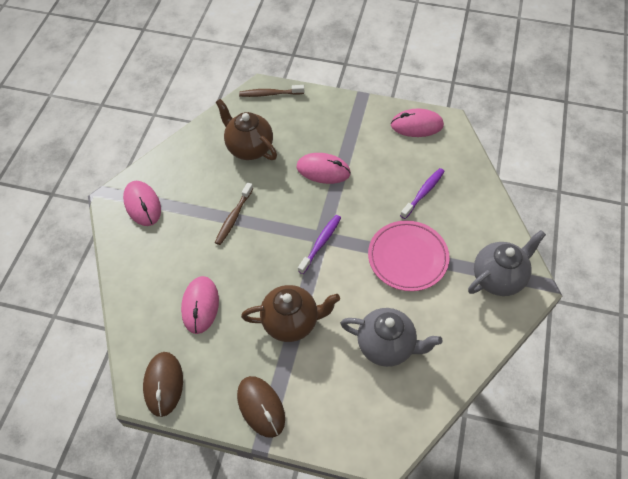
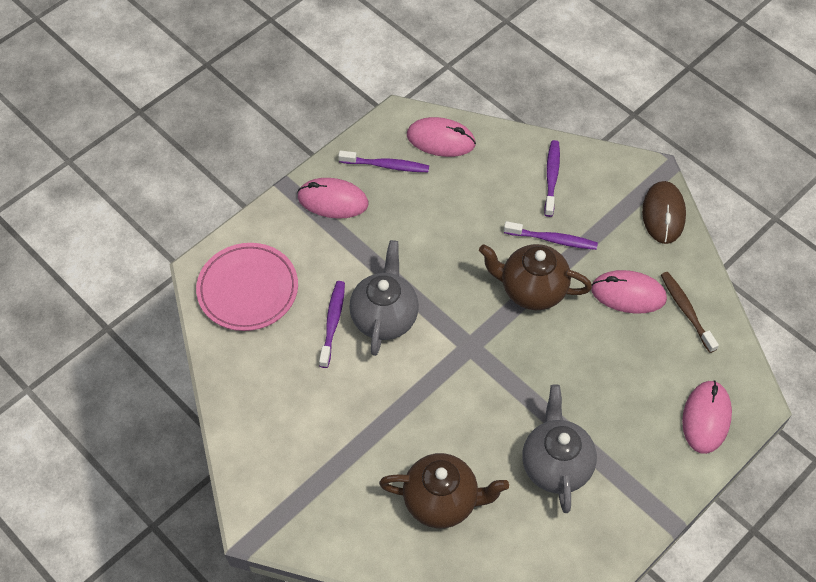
brown mouse: 2 -> 1
brown toothbrush: 2 -> 1
purple toothbrush: 2 -> 4

